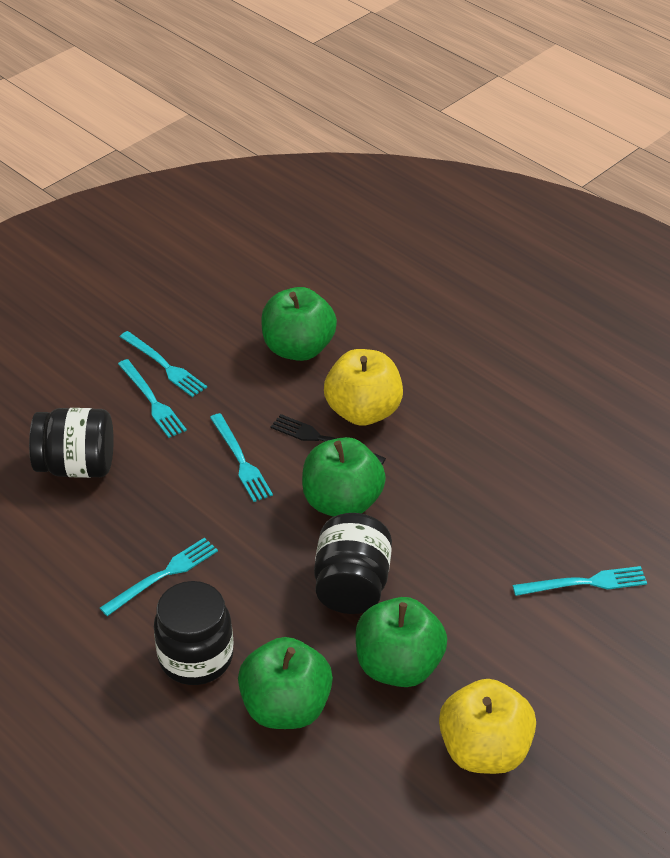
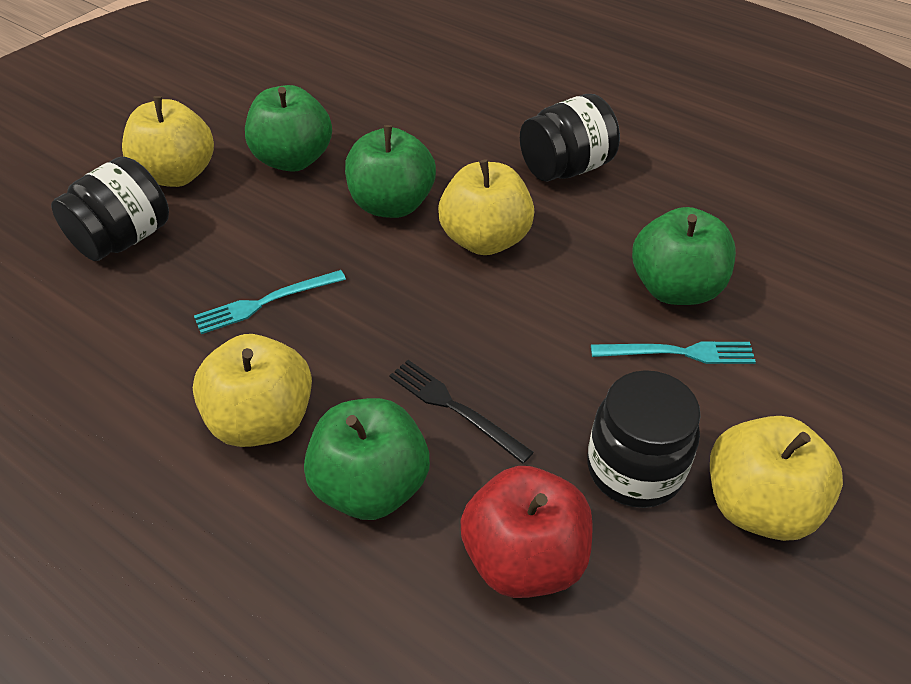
red apple: 0 -> 1
turquoise fork: 5 -> 2
yellow apple: 2 -> 4

